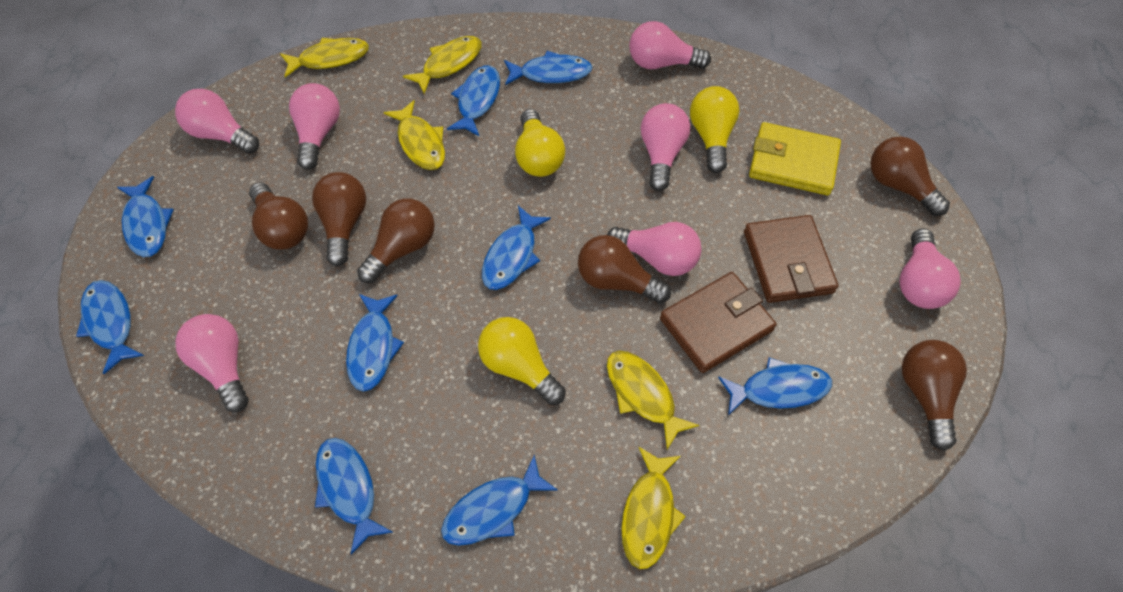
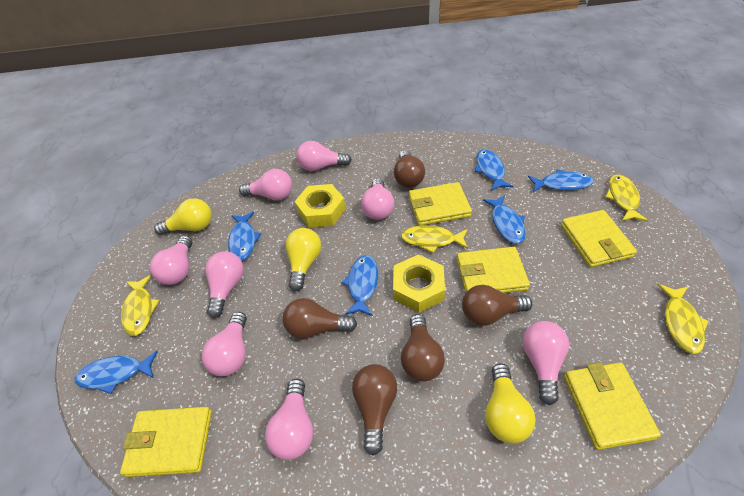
blue fish: 9 -> 6
brown light bulb: 6 -> 5
brown wallet: 2 -> 0
pink light bulb: 7 -> 8
yellow fish: 5 -> 4
yellow nut: 0 -> 2
yellow wallet: 1 -> 5

